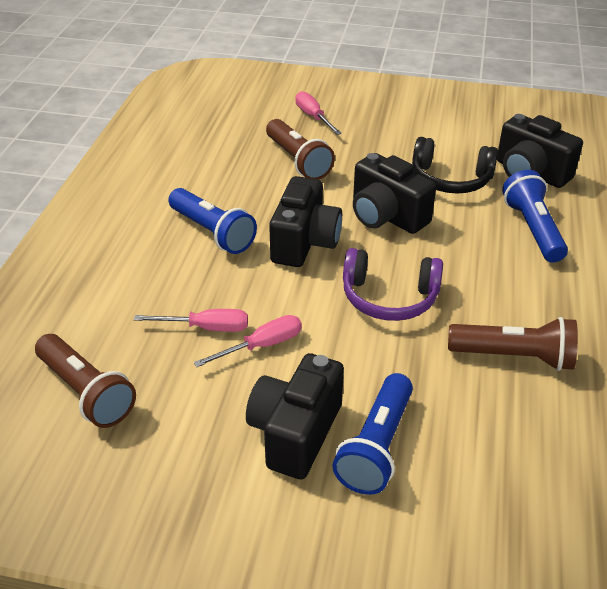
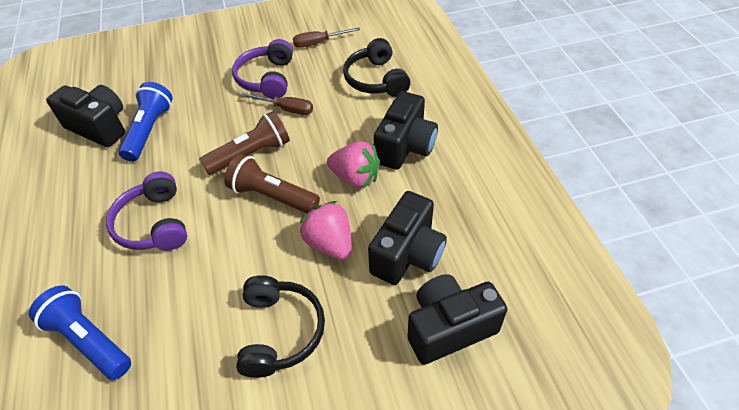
black headphones: 1 -> 2
blue flashlight: 3 -> 2
brown flashlight: 3 -> 2
brown screwdriver: 0 -> 2
pink screwdriver: 3 -> 0
pink strawberry: 0 -> 2
purple headphones: 1 -> 2

